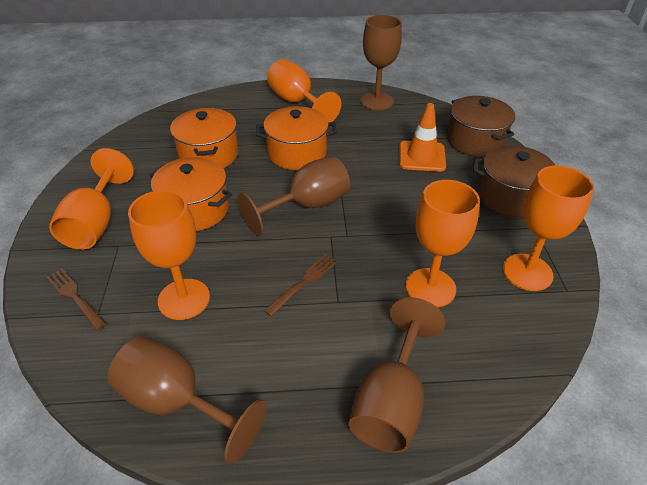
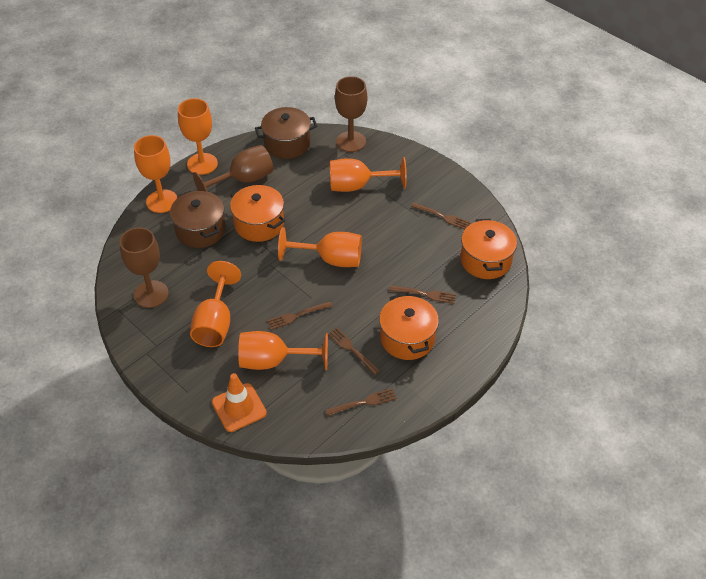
brown fork: 2 -> 5
brown goblet: 4 -> 3
orange goblet: 5 -> 6

